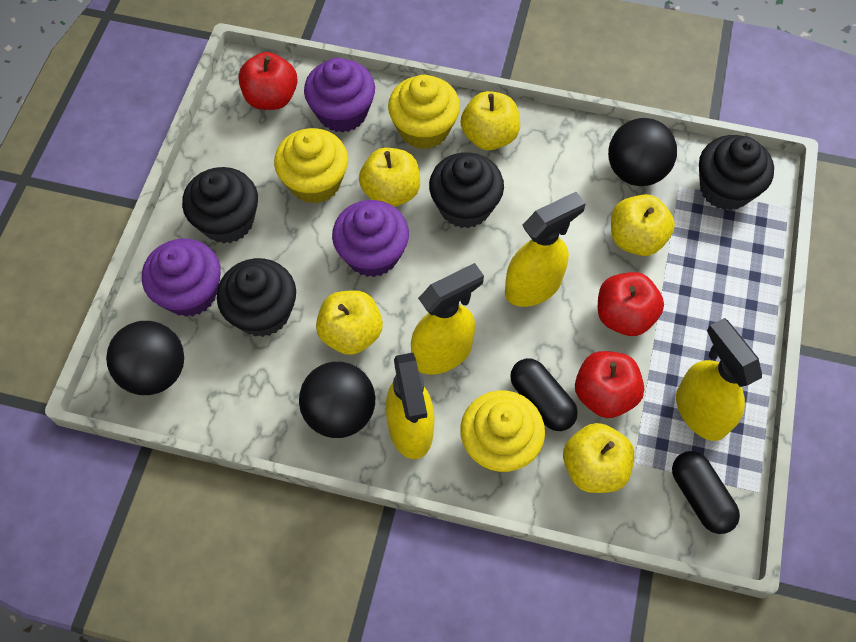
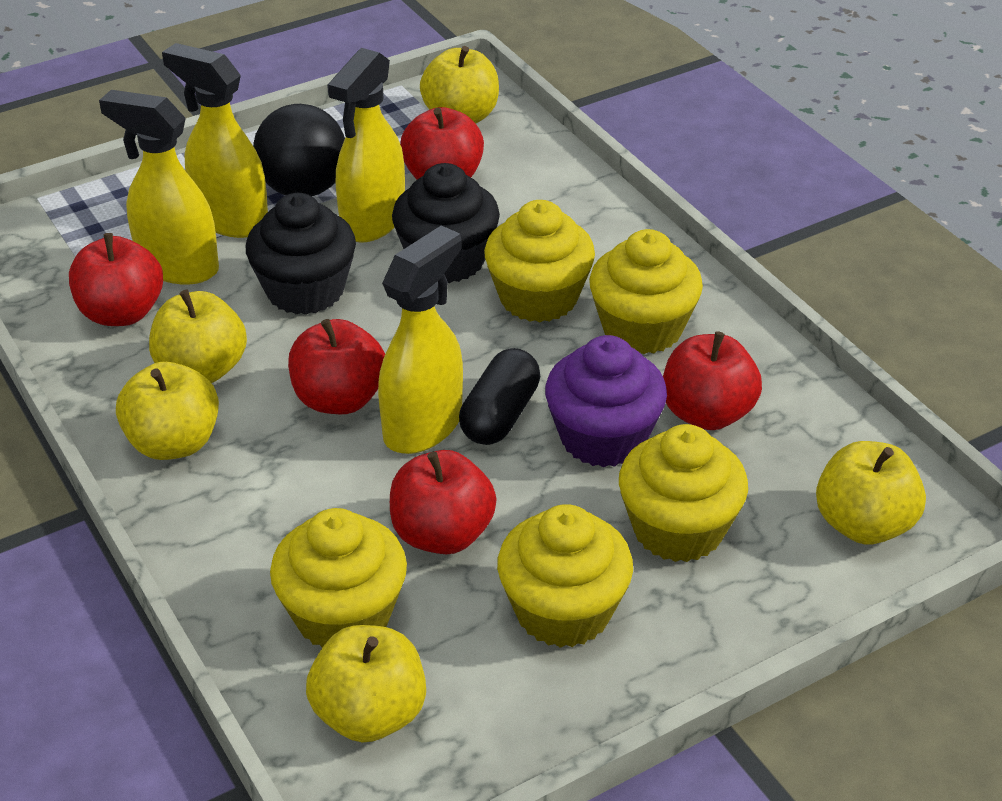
black ball: 3 -> 1
black capsule: 2 -> 1
black cupcake: 4 -> 2
purple cupcake: 3 -> 1
red apple: 3 -> 5
yellow cupcake: 3 -> 5

